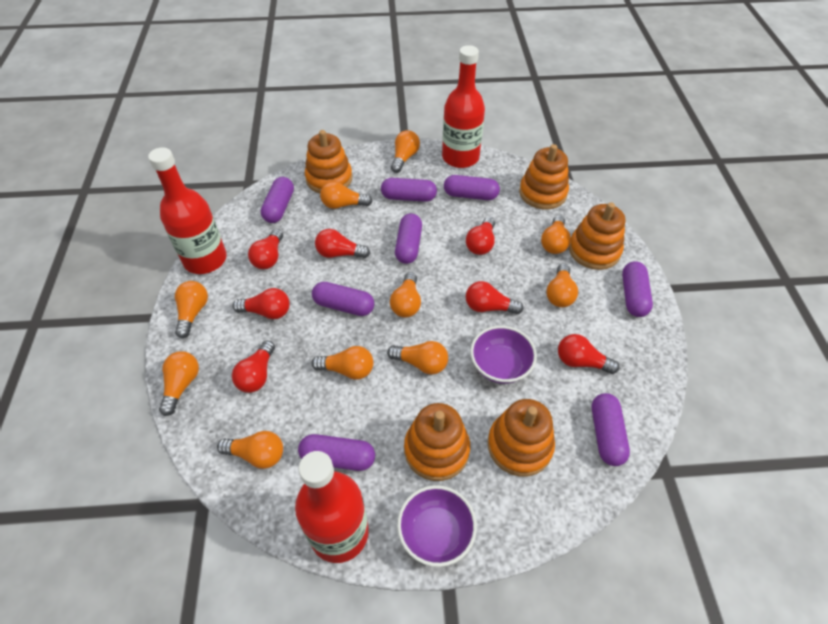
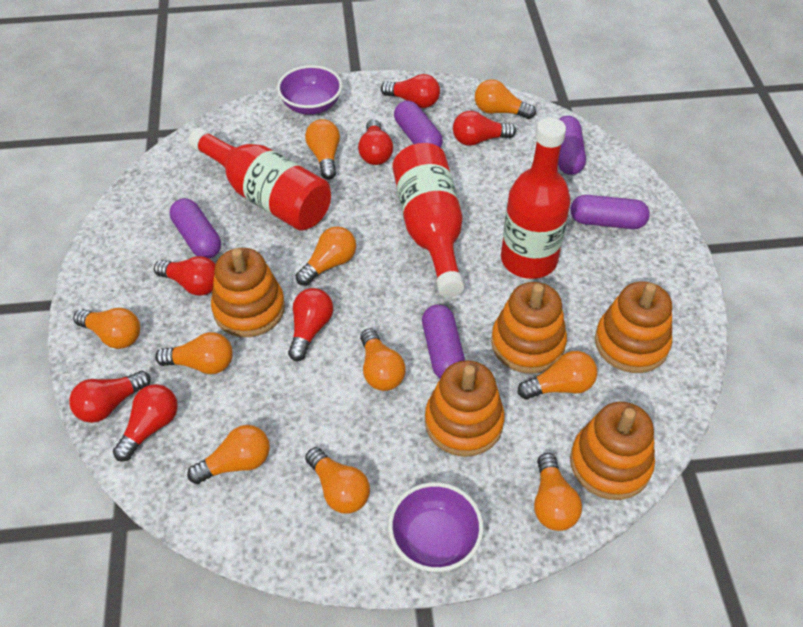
purple capsule: 8 -> 5

